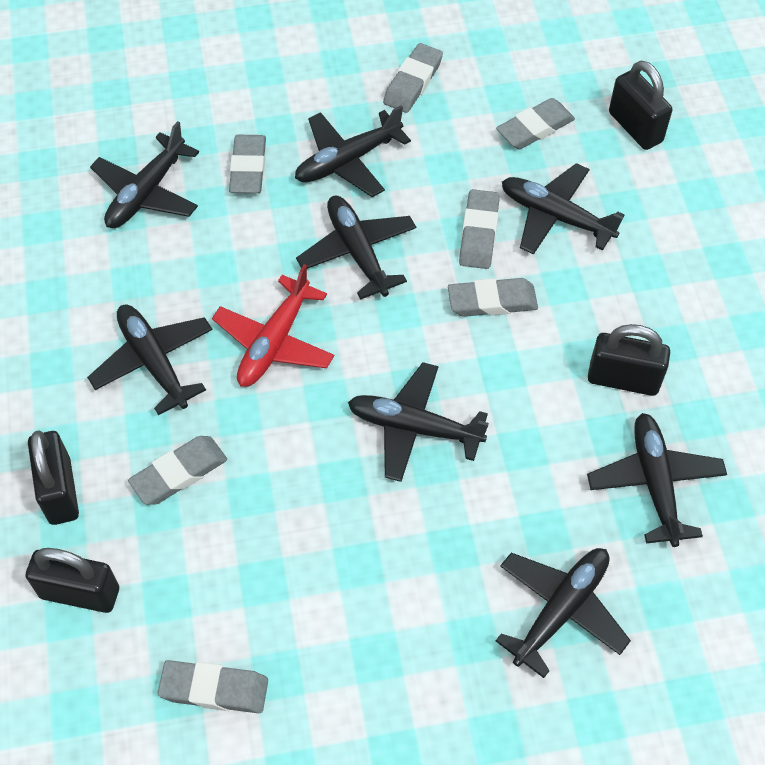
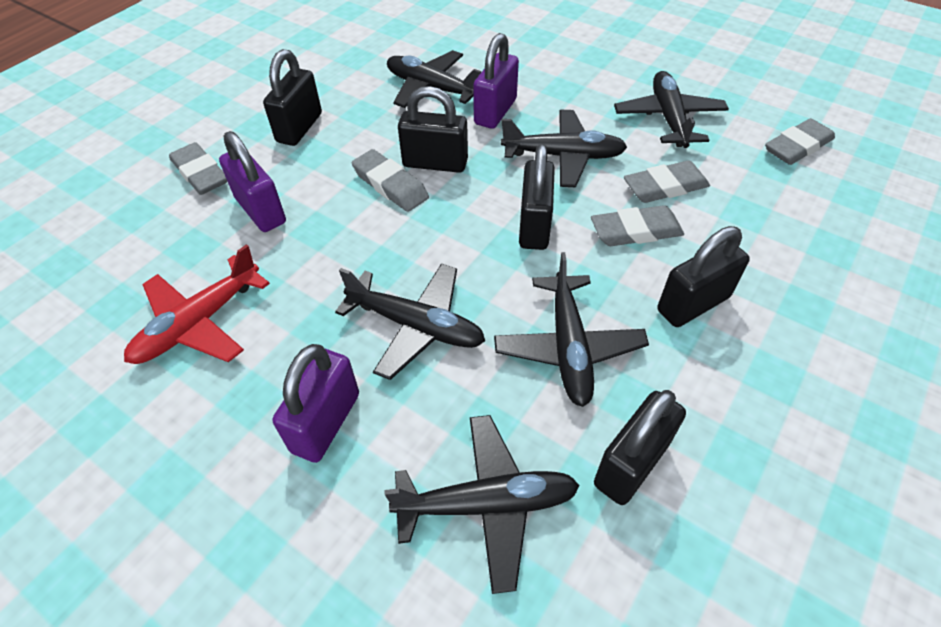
black padlock: 4 -> 5
black plane: 8 -> 6
grey eraser: 7 -> 5
purple padlock: 0 -> 3

